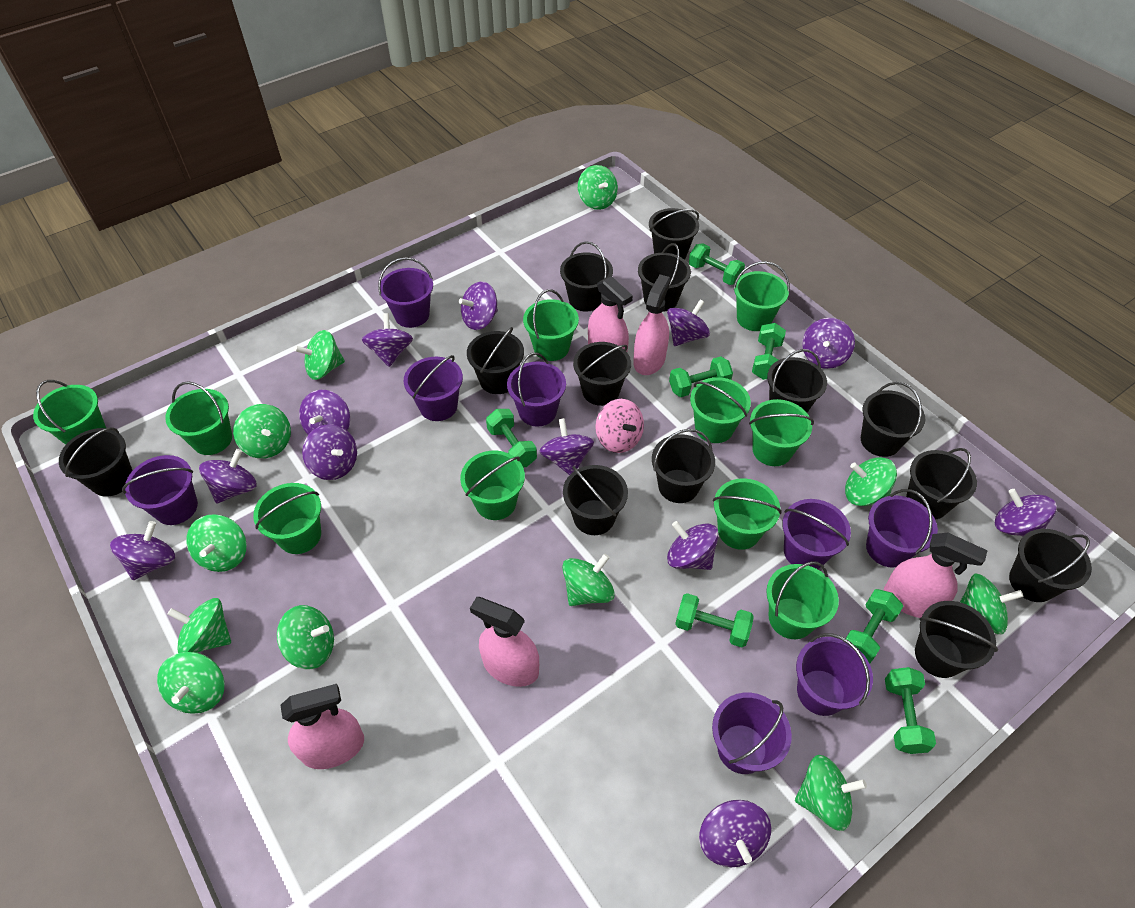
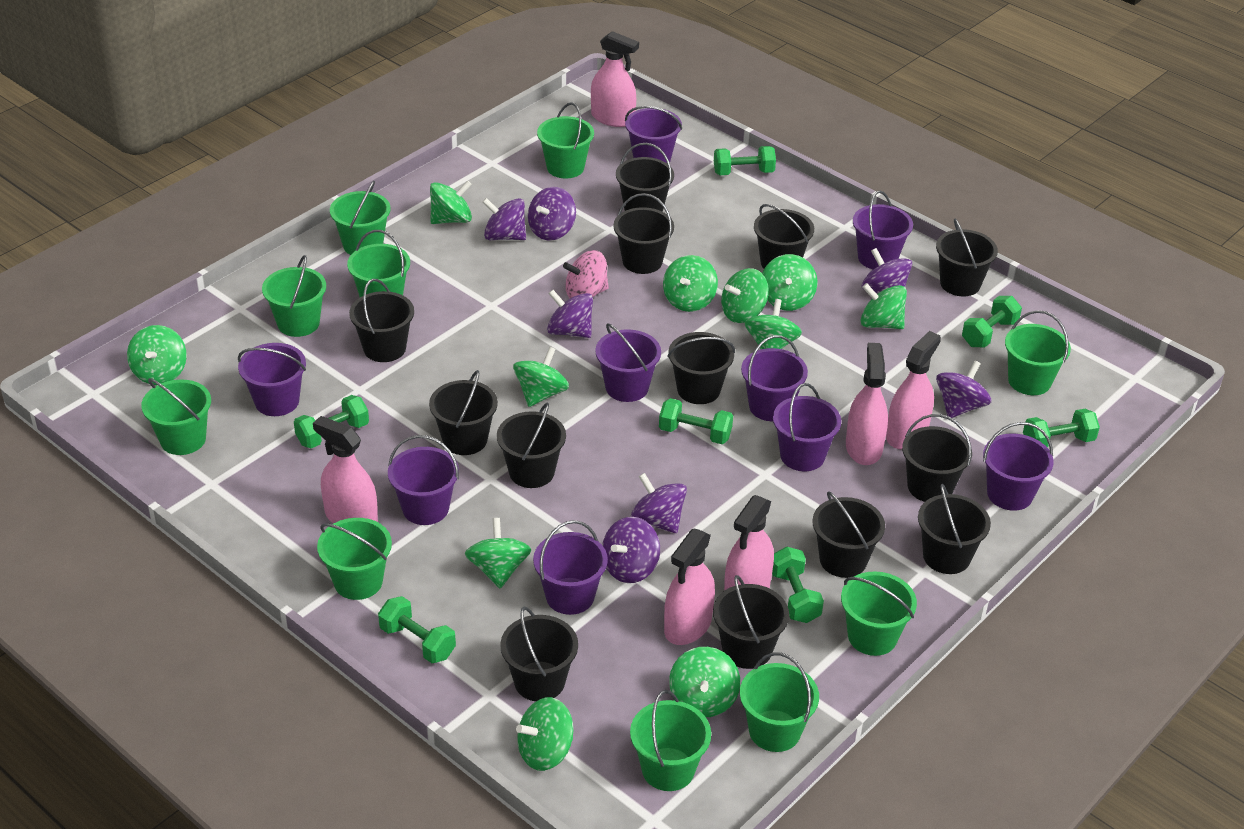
pink spray bottle: 5 -> 6
purple bucket: 8 -> 9
purple spinning top: 12 -> 7

